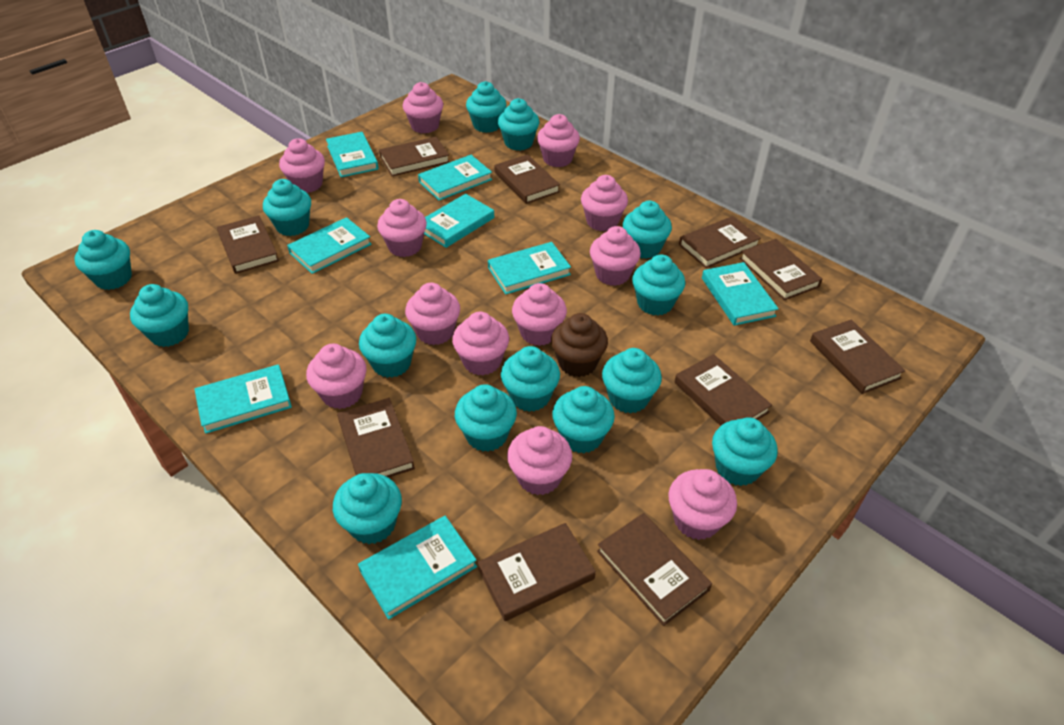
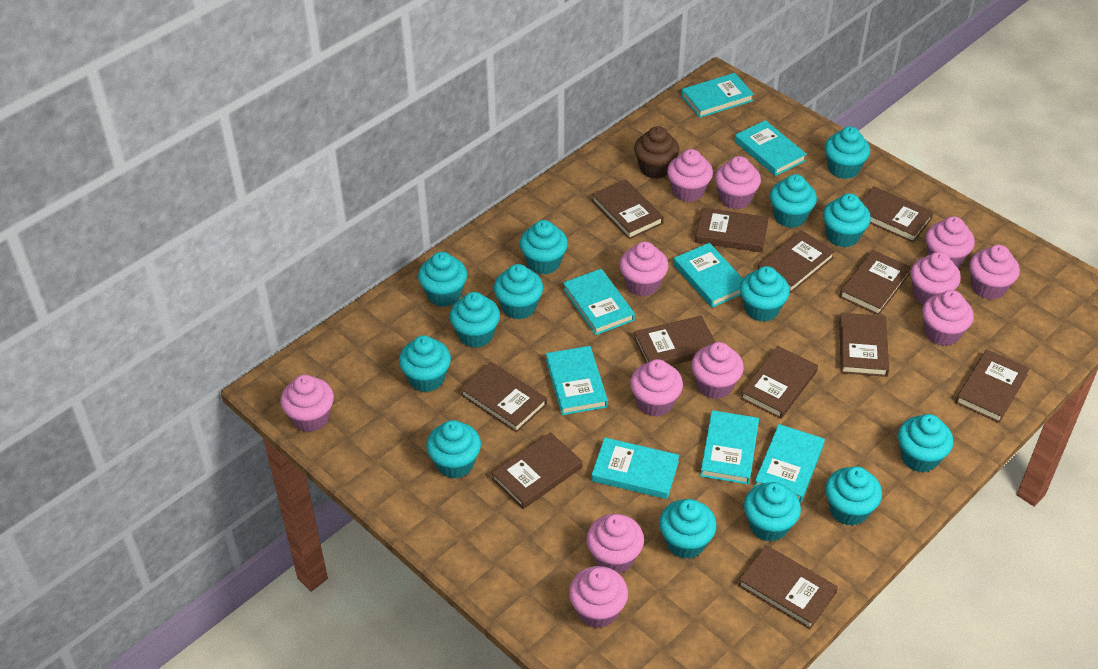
brown book: 10 -> 12

